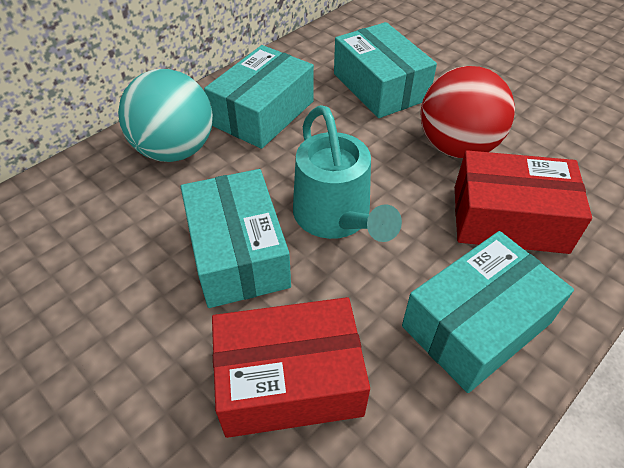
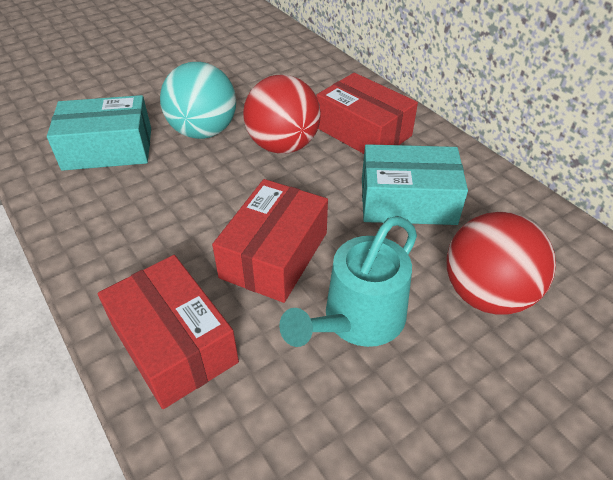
red ball: 1 -> 2
red box: 2 -> 3
turquoise box: 4 -> 2

